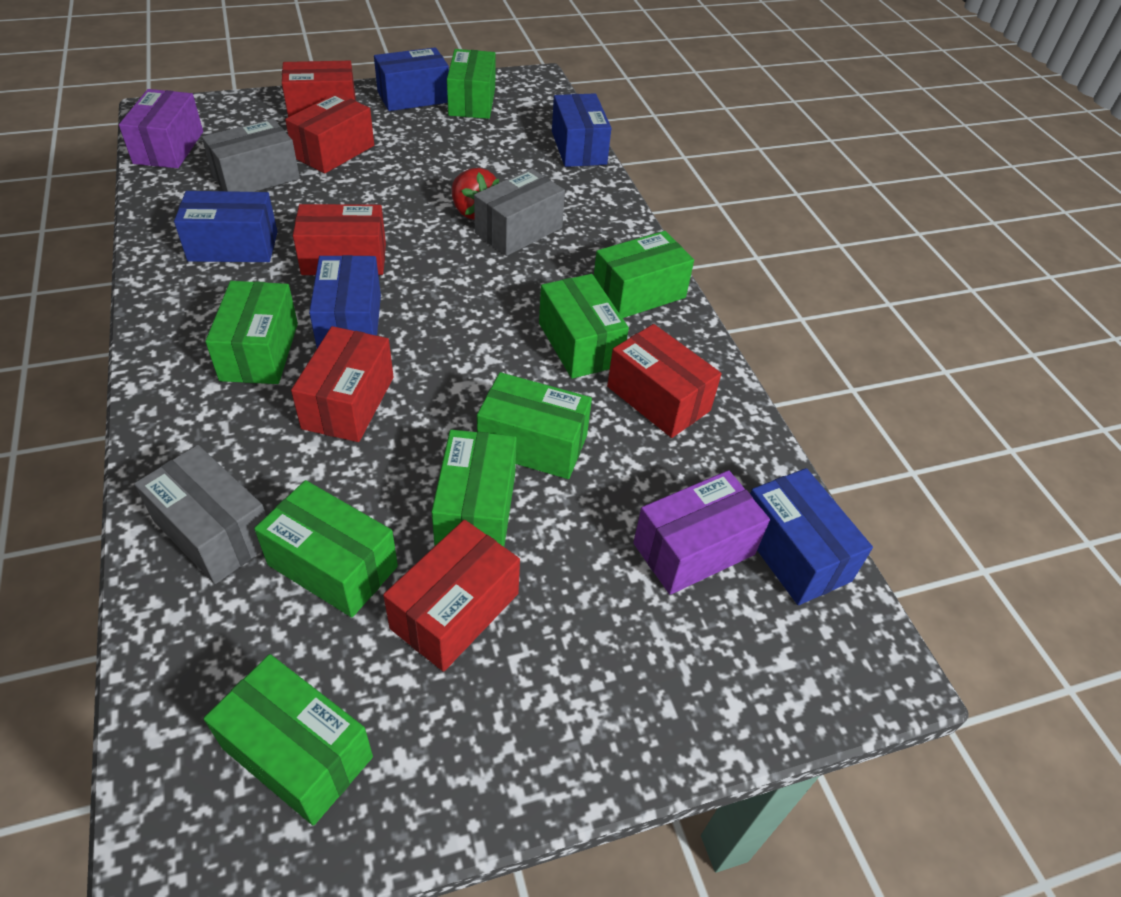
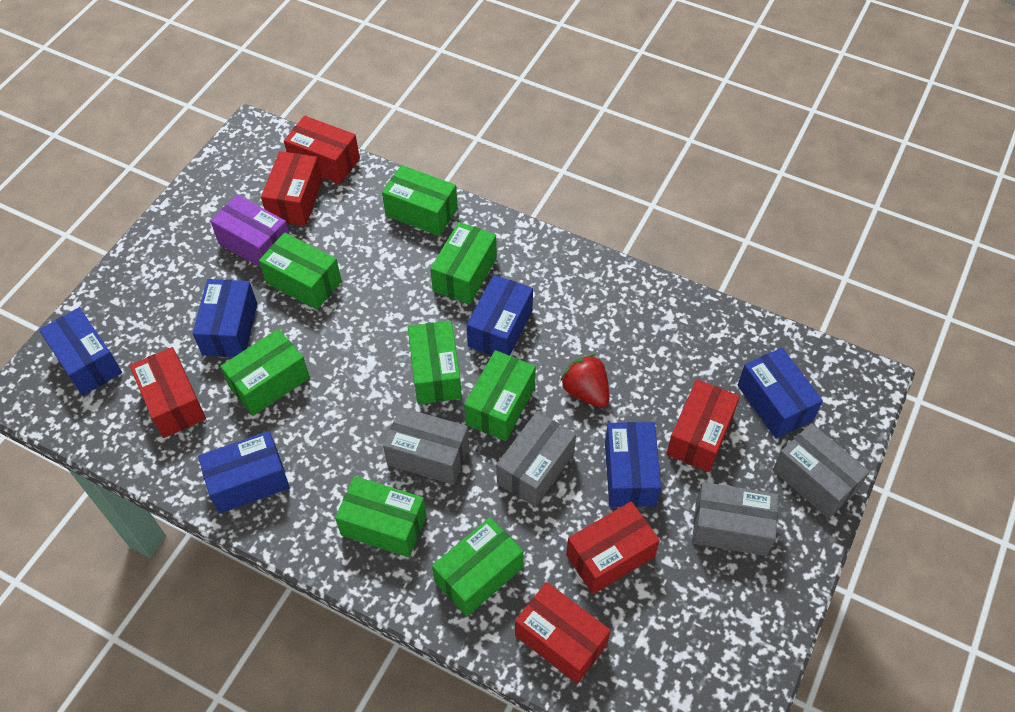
blue box: 5 -> 6
grey box: 3 -> 4
purple box: 2 -> 1

